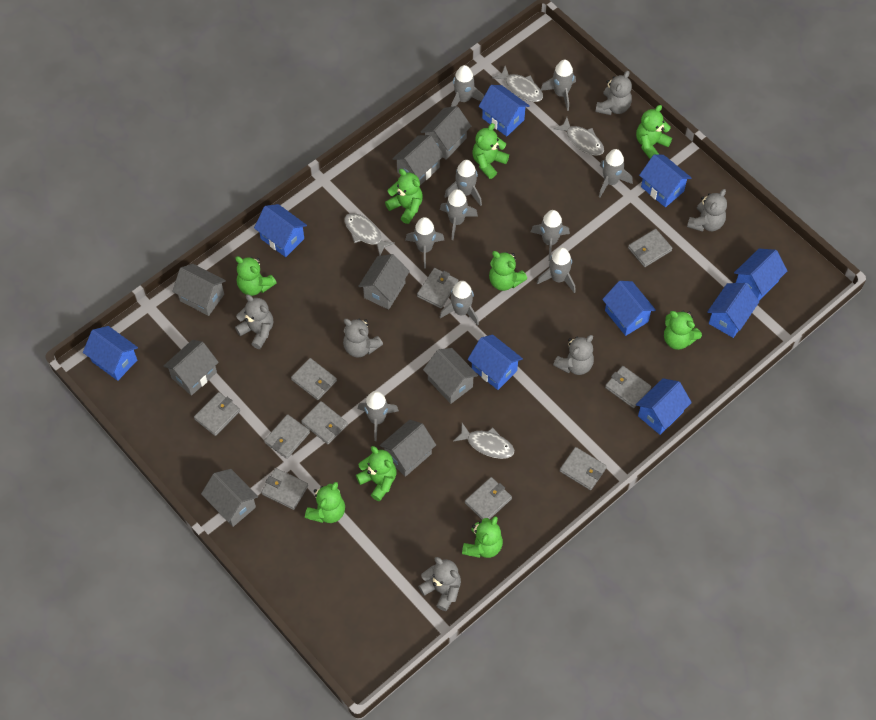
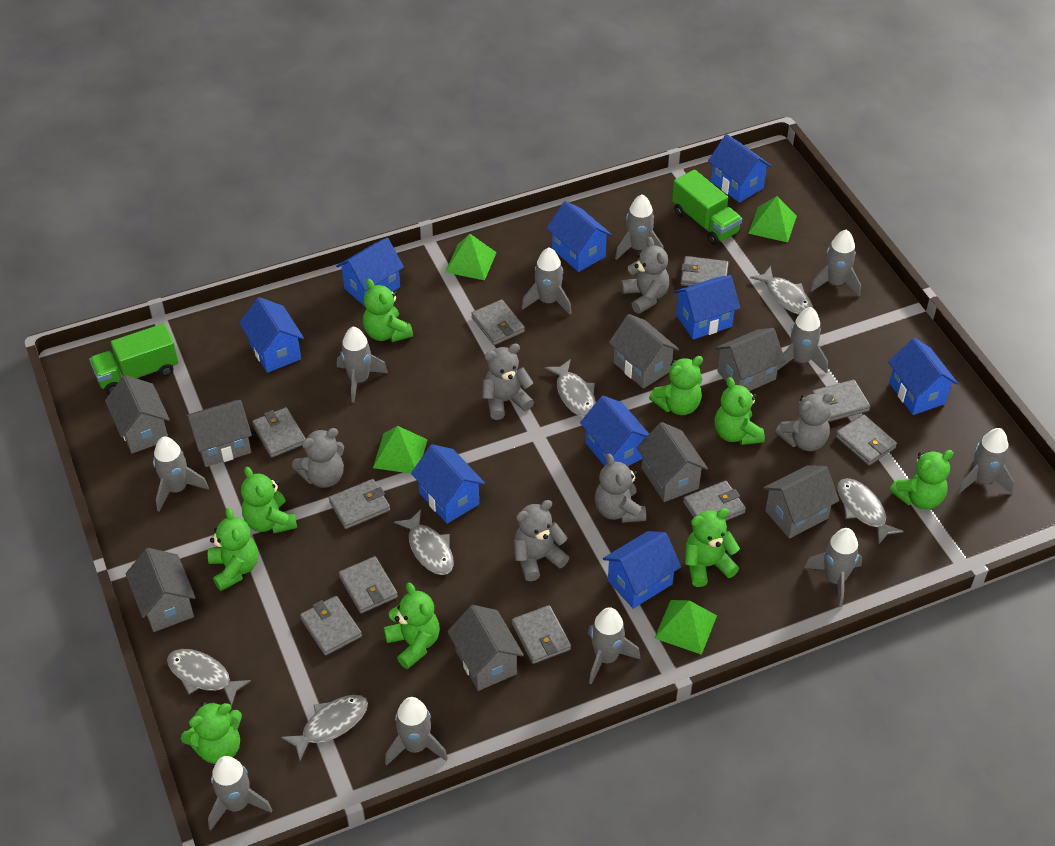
green pyramid: 0 -> 4
green truck: 0 -> 2
grey fish: 4 -> 6
grey rocket: 10 -> 11

